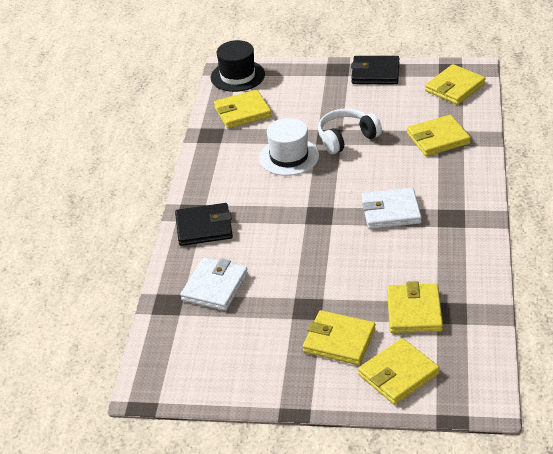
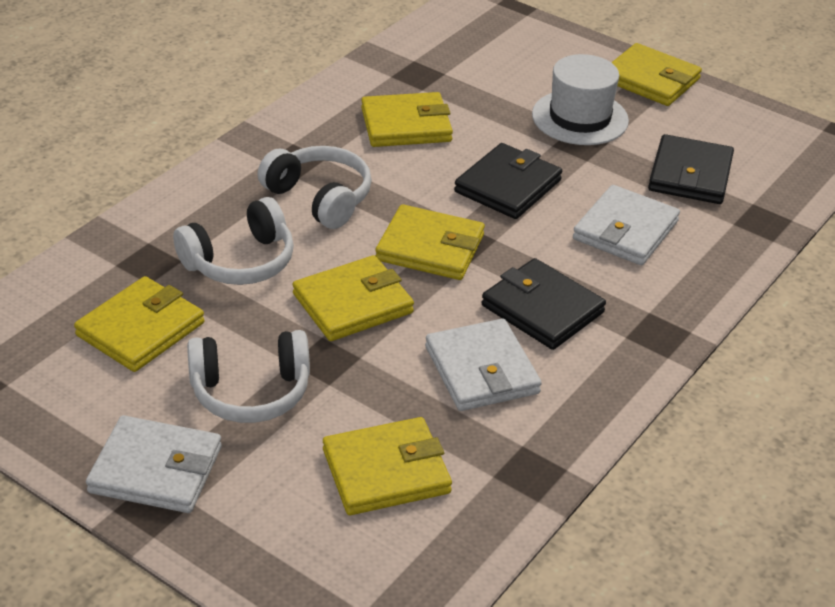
black hat: 1 -> 0
black wallet: 2 -> 3
white headphones: 1 -> 3
white wallet: 2 -> 3

